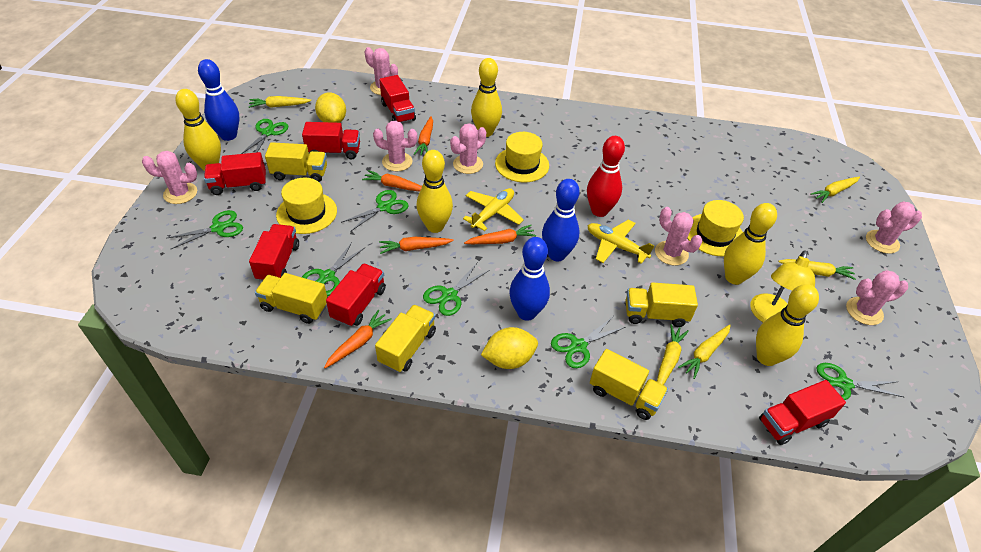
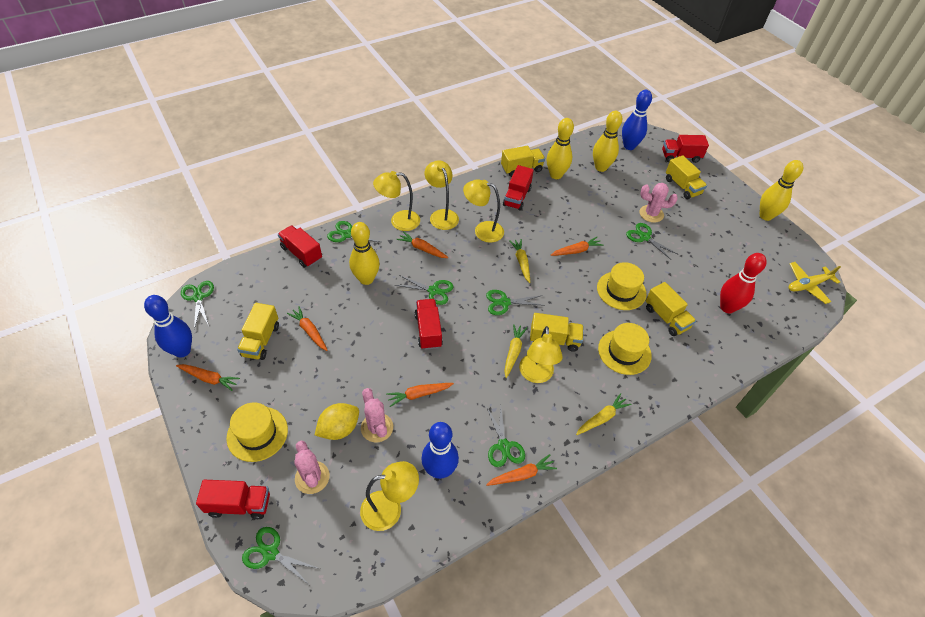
orange carrot: 5 -> 6
pink cactus: 7 -> 3
red truck: 6 -> 5
yellow bowling pin: 5 -> 4
yellow carrot: 5 -> 3
yellow lamp: 1 -> 5
yellow lemon: 2 -> 1
yellow plane: 2 -> 1

